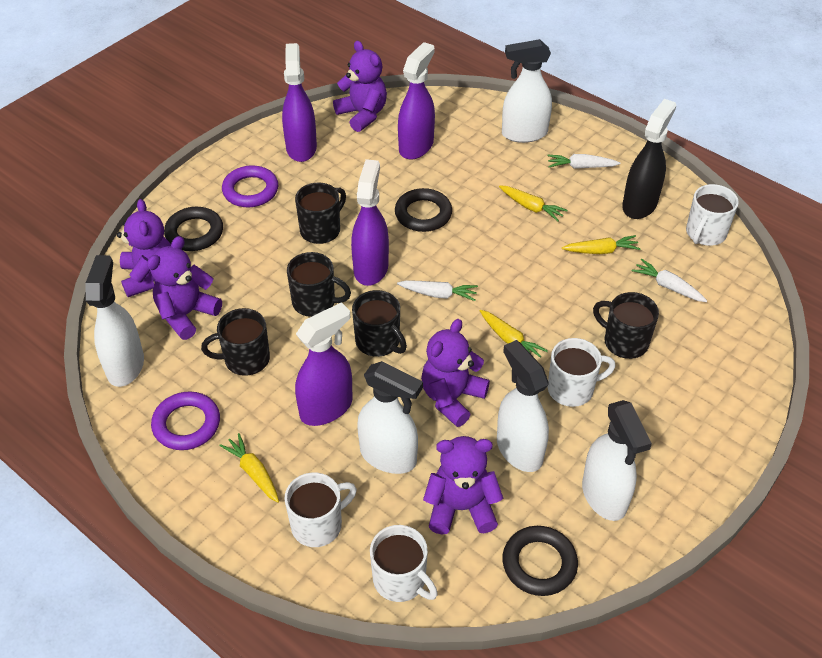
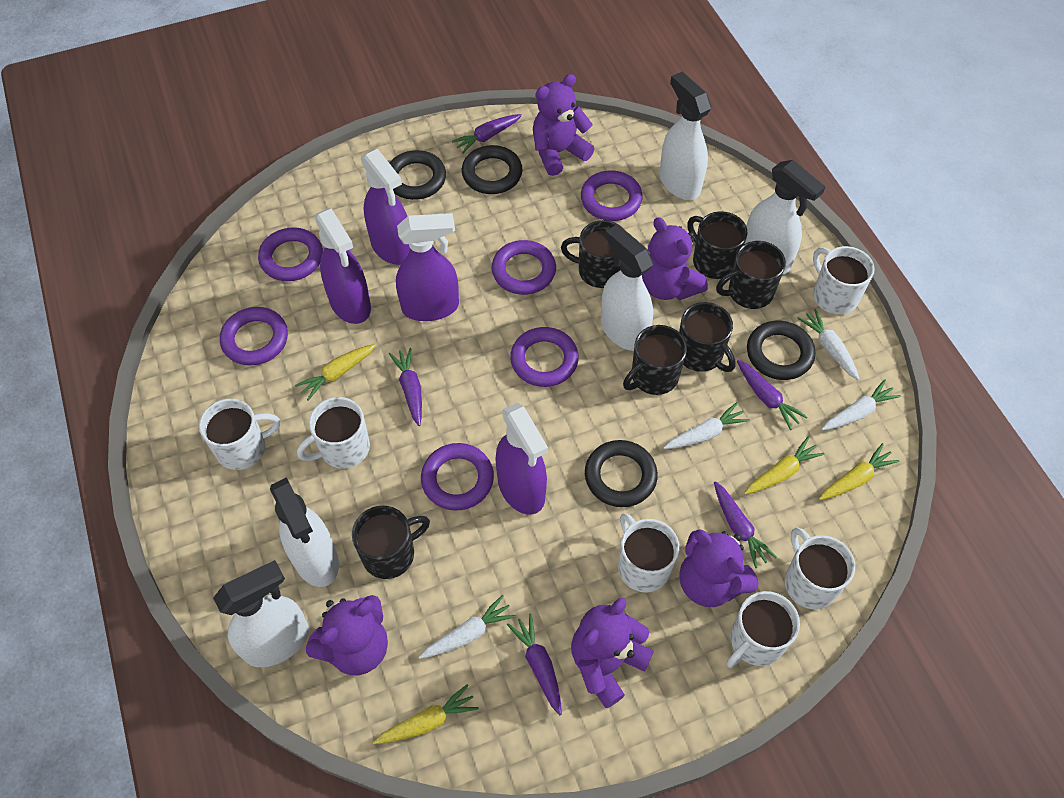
black mug: 5 -> 6
black ring: 3 -> 4
black spray bottle: 1 -> 0
purple carrot: 0 -> 5
purple ring: 2 -> 6
white carrot: 3 -> 4
white mug: 4 -> 6

